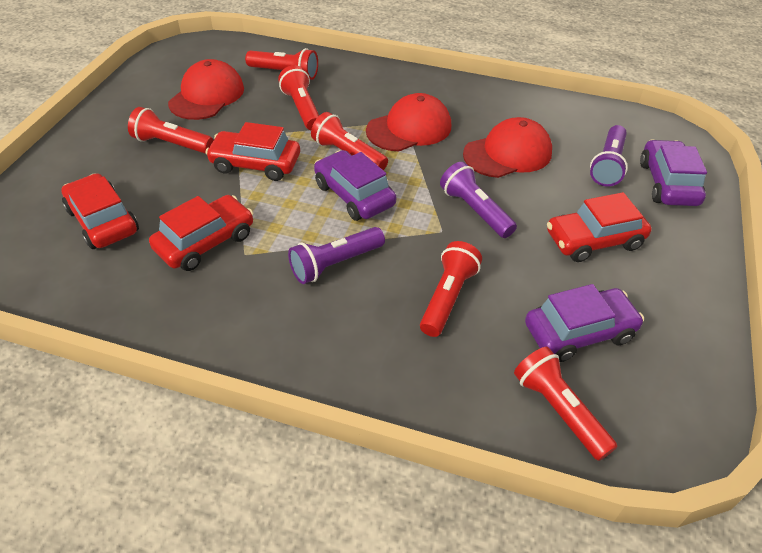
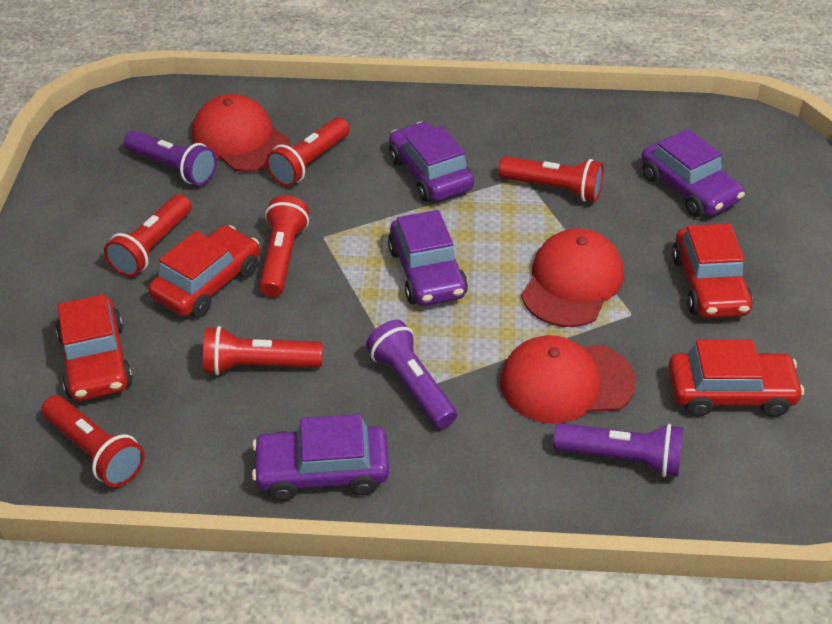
purple car: 3 -> 4

